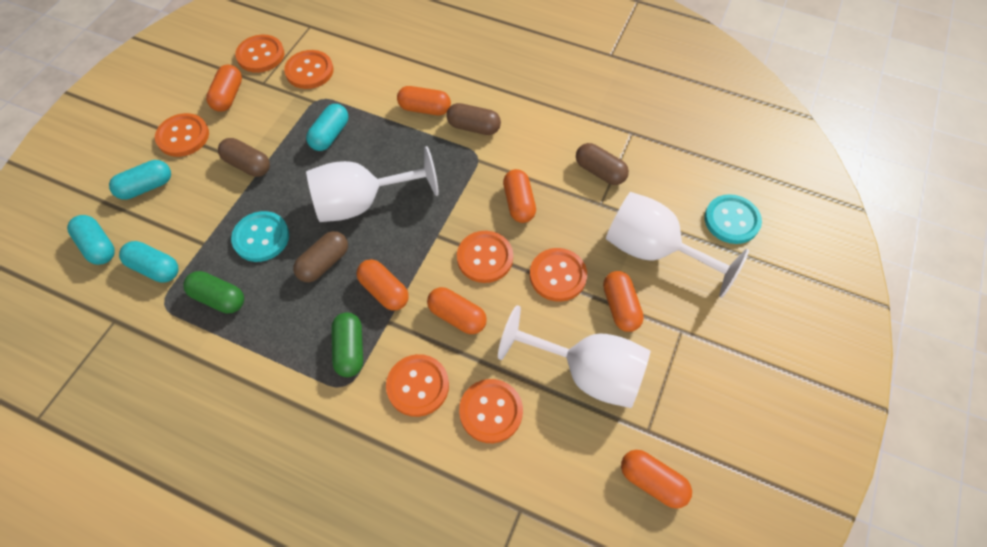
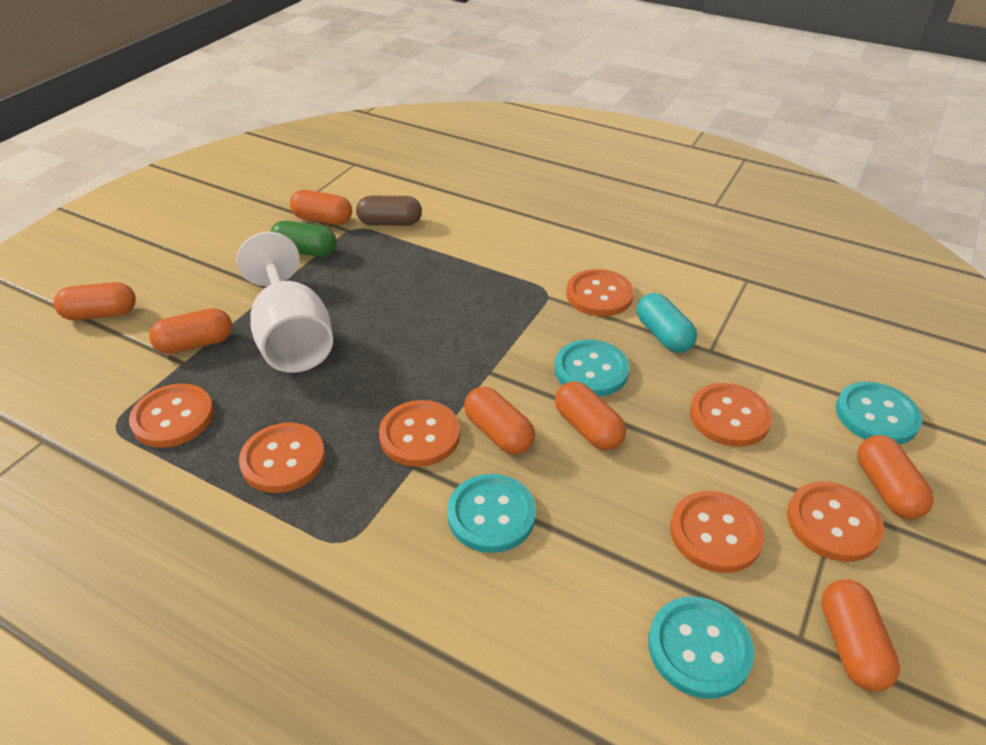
brown capsule: 4 -> 1
green capsule: 2 -> 1
turquoise button: 2 -> 4
turquoise capsule: 4 -> 1
white goblet: 3 -> 1

